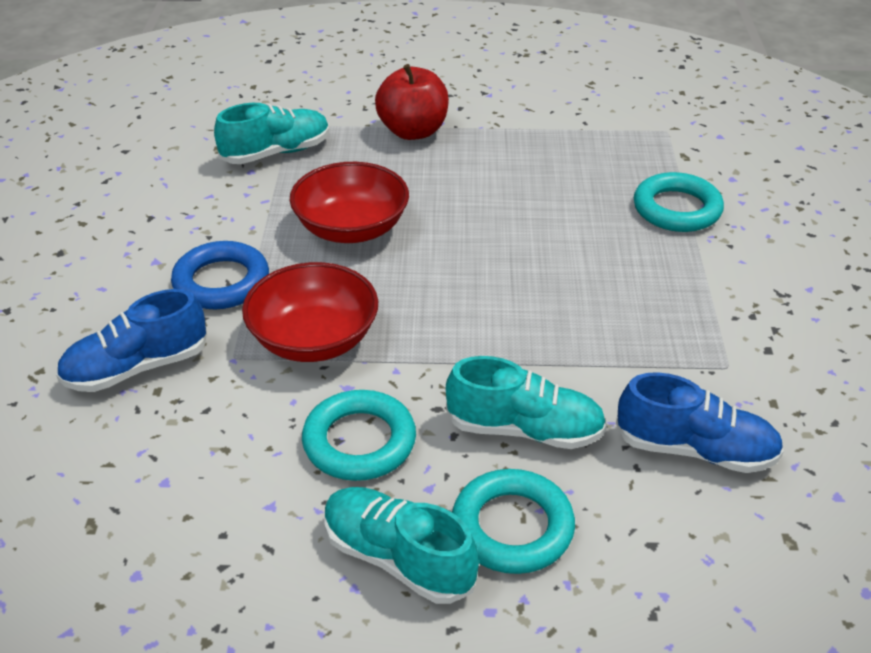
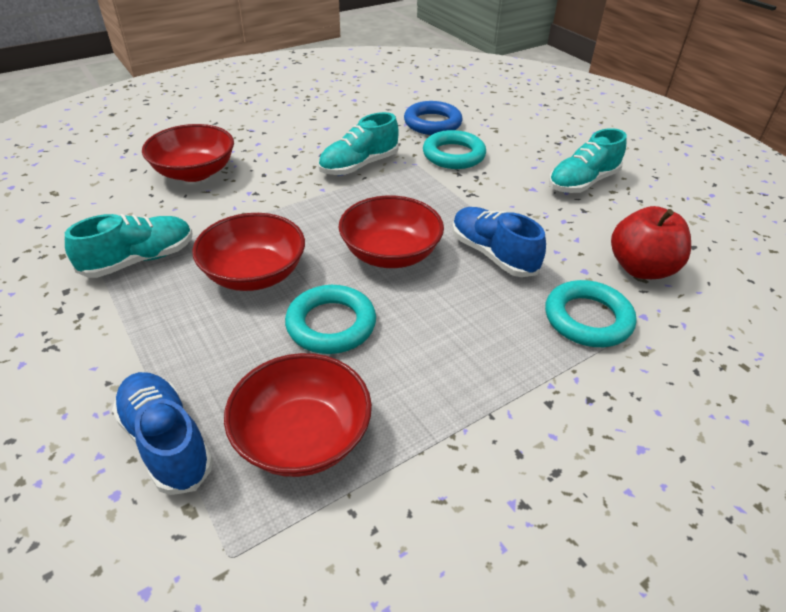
red bowl: 2 -> 4

